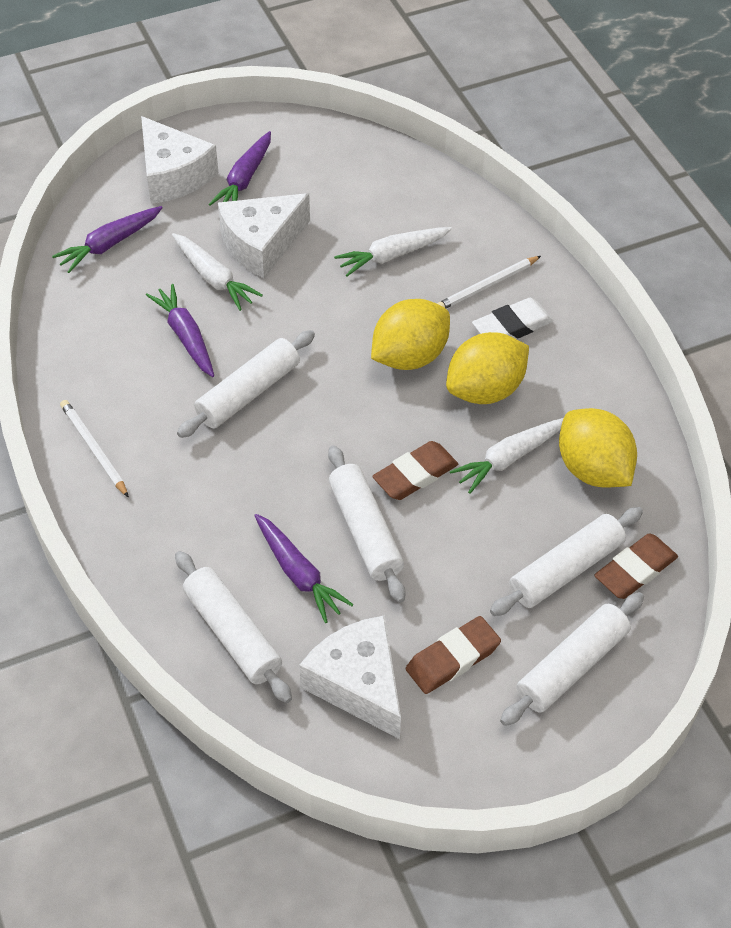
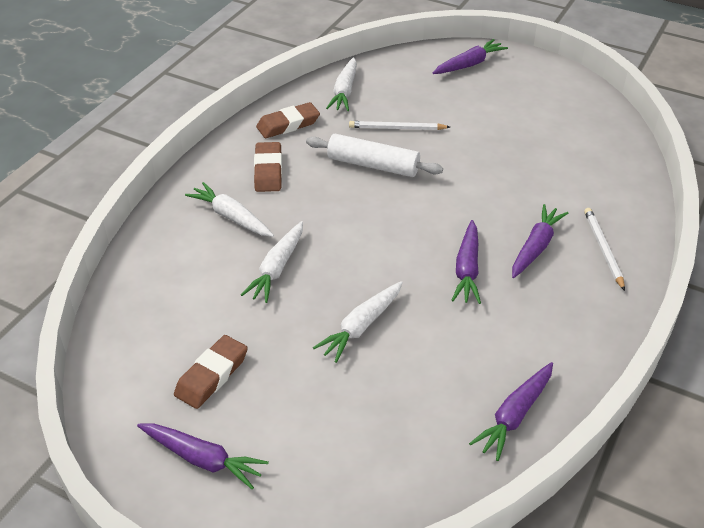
purple carrot: 4 -> 5
white carrot: 3 -> 4
white cheese: 3 -> 0
white eraser: 1 -> 0
white rolling pin: 5 -> 1
yellow lemon: 3 -> 0

